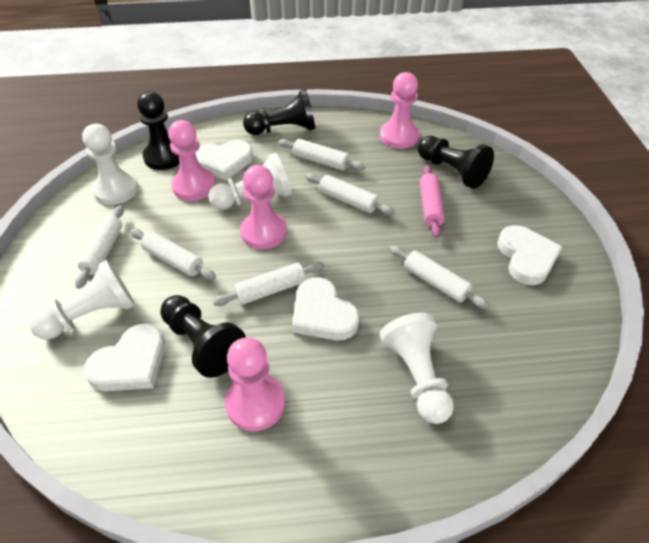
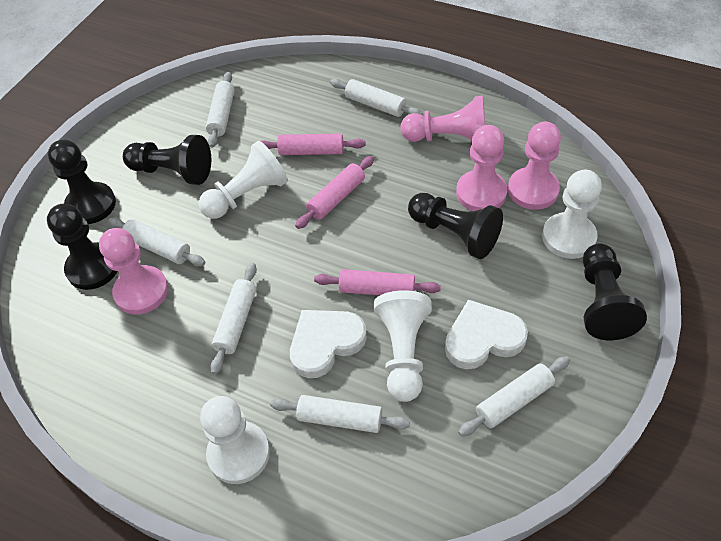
black pawn: 4 -> 5
pink rolling pin: 1 -> 3
white heart: 4 -> 2

